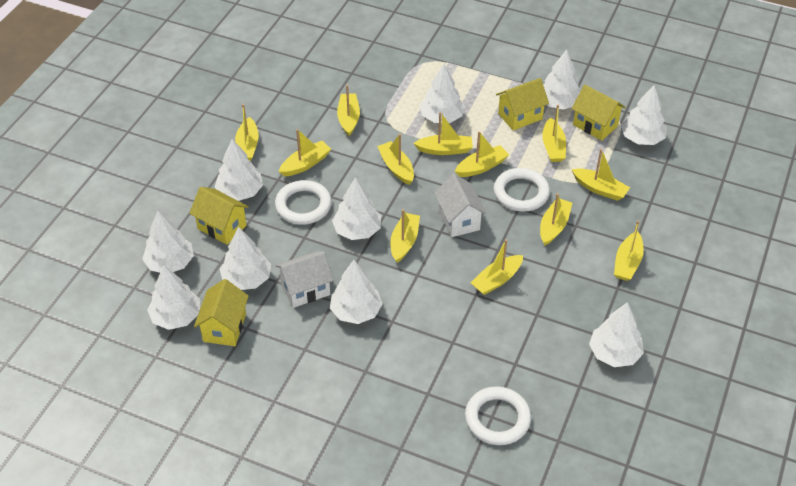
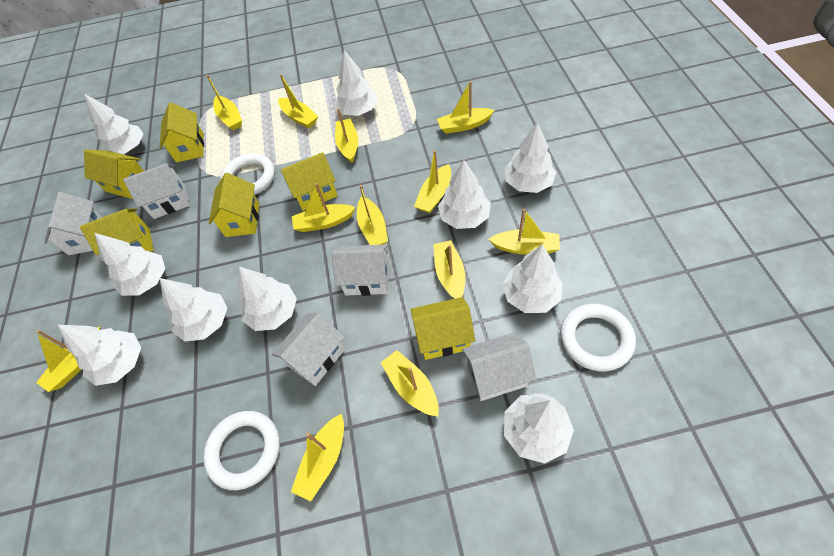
white house: 2 -> 5
yellow house: 4 -> 6

